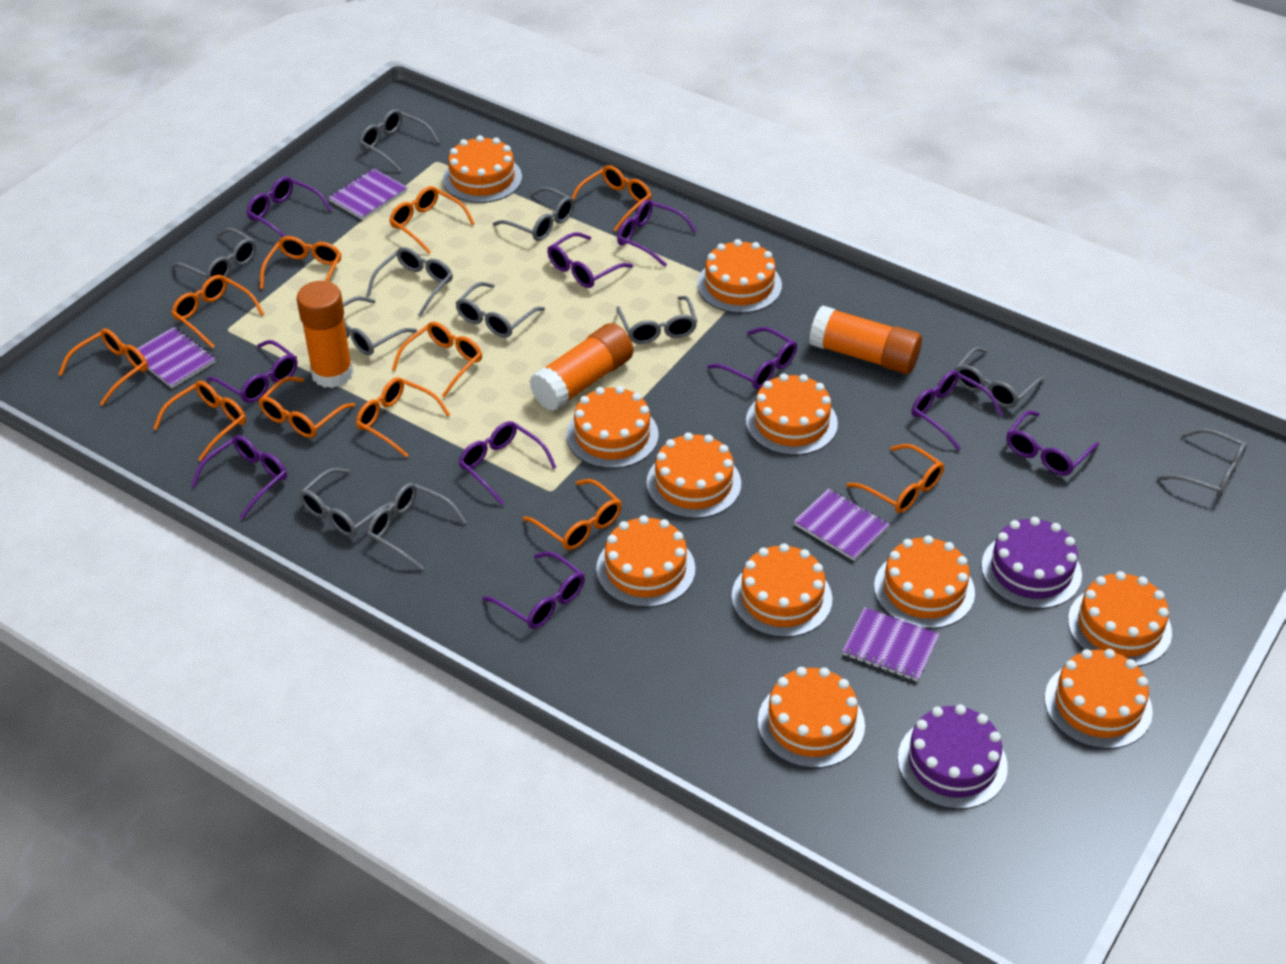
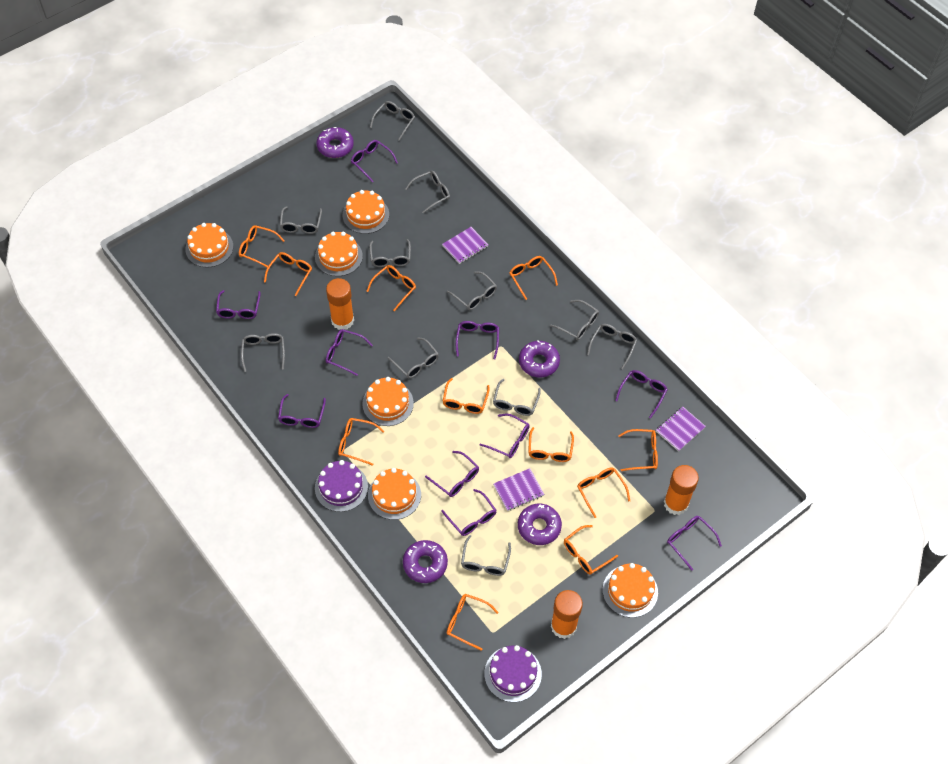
orange cake: 11 -> 6
purple donut: 0 -> 4
purple notebook: 4 -> 3

